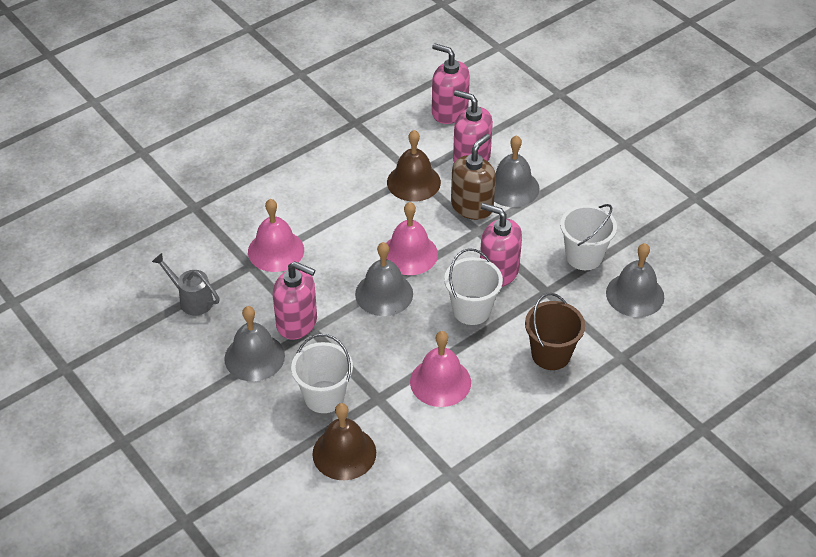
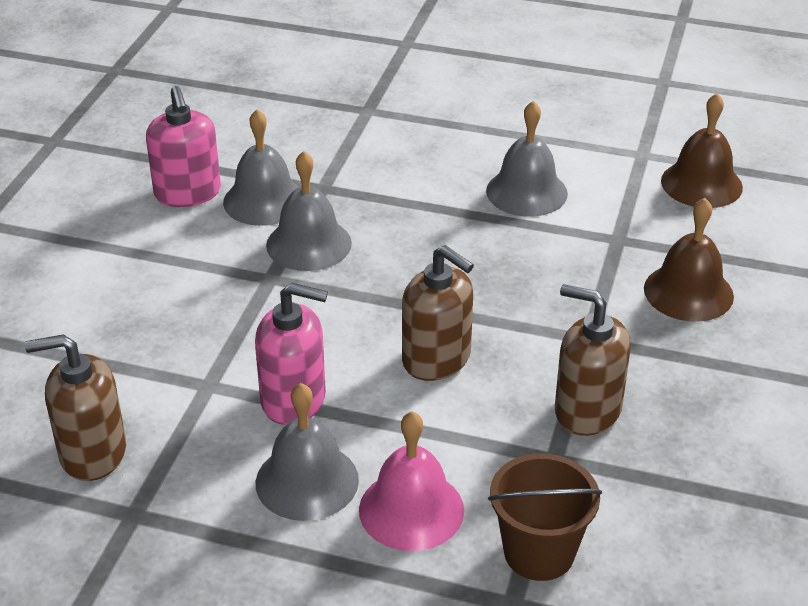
brown soap dispenser: 1 -> 3
grey watering can: 1 -> 0
pink bell: 3 -> 1
pink soap dispenser: 4 -> 2
white bucket: 3 -> 0

